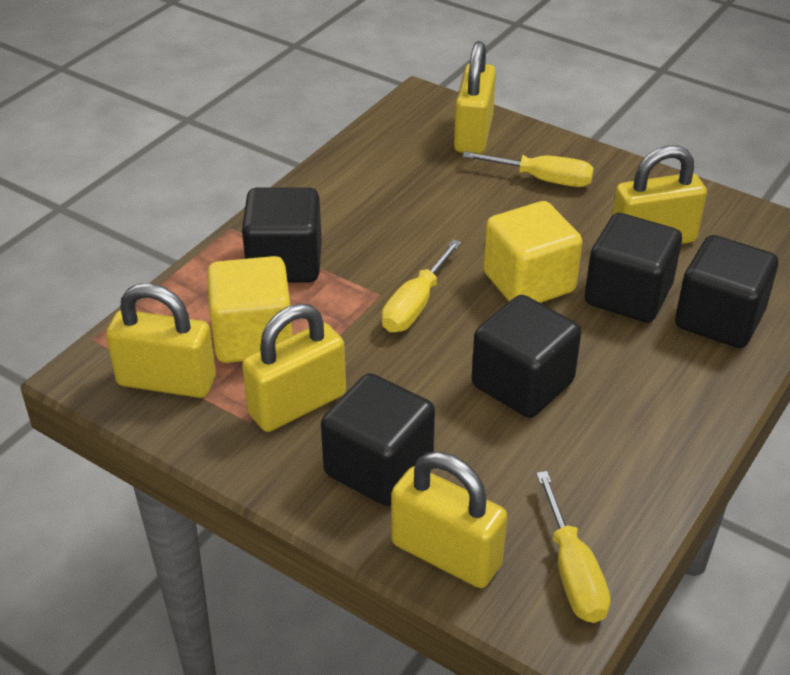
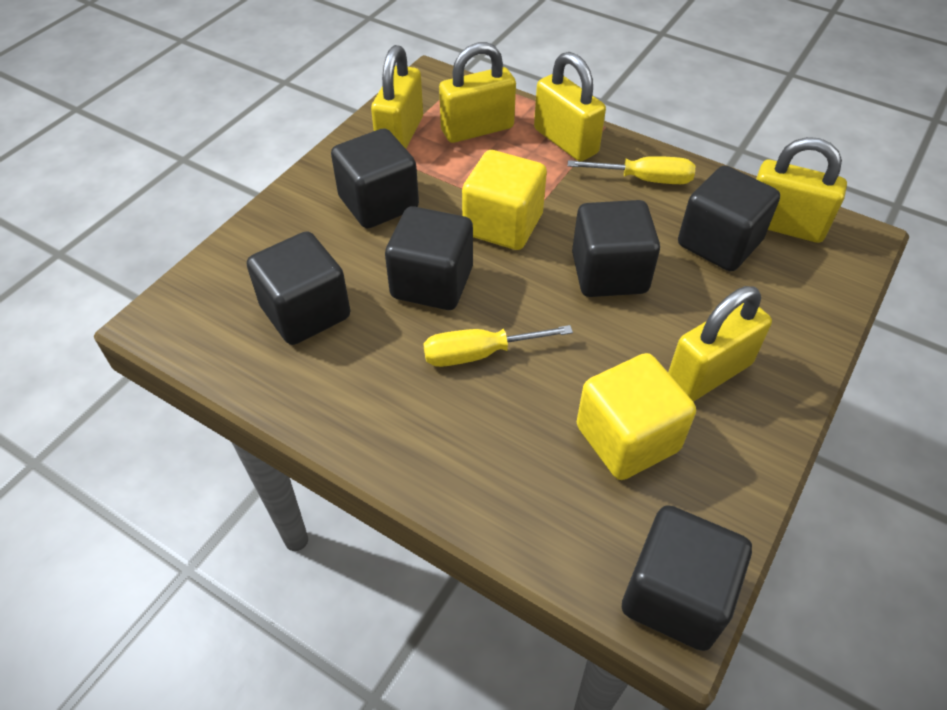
black cube: 5 -> 6
yellow screwdriver: 3 -> 2

